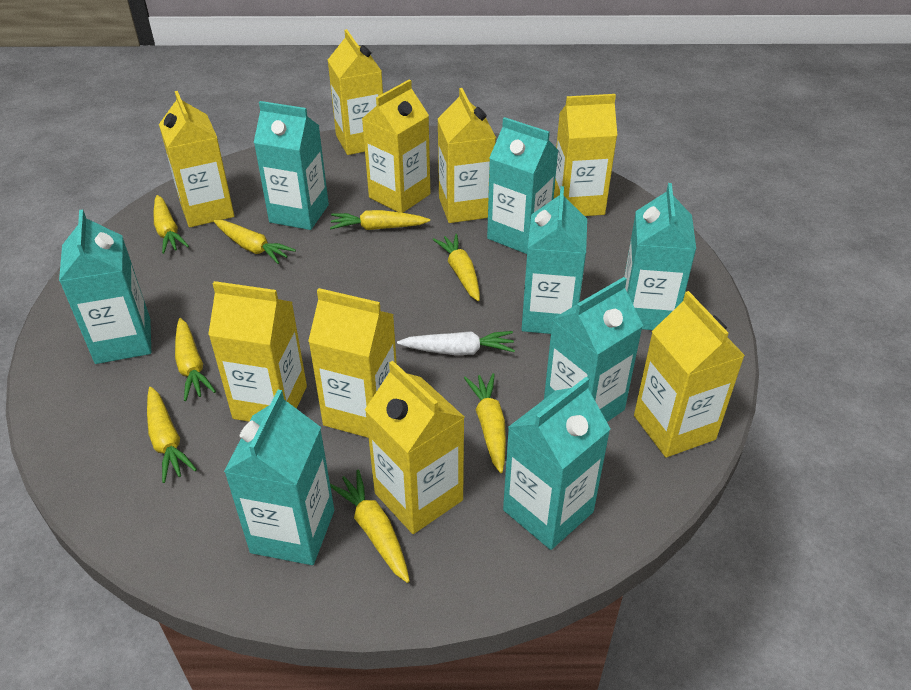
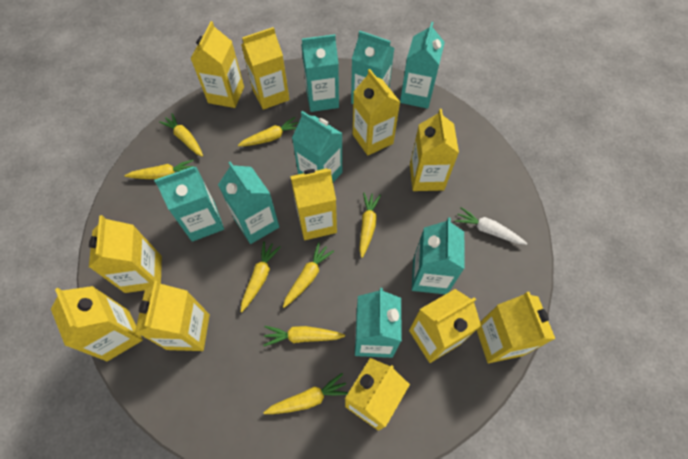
yellow carton: 9 -> 11

